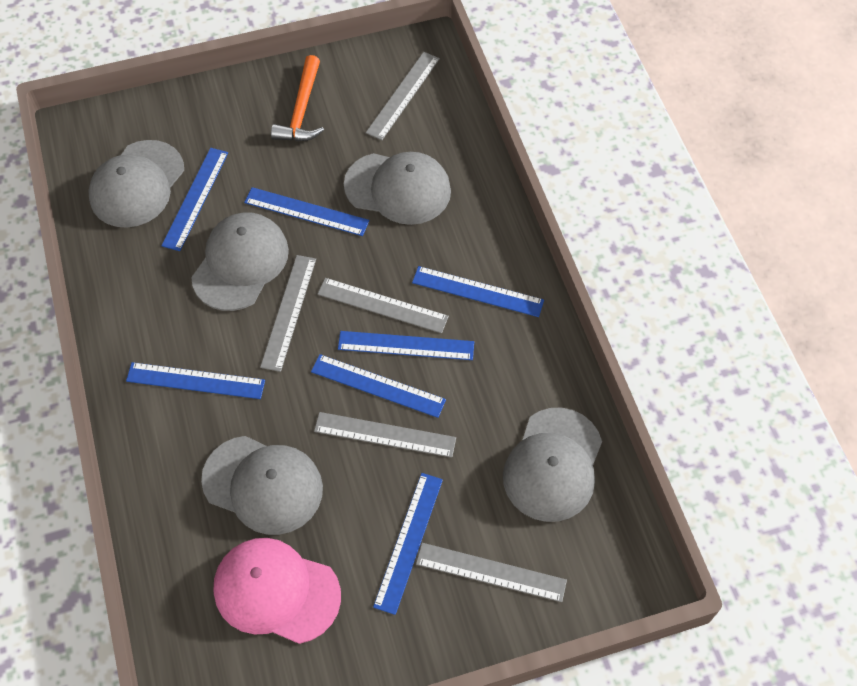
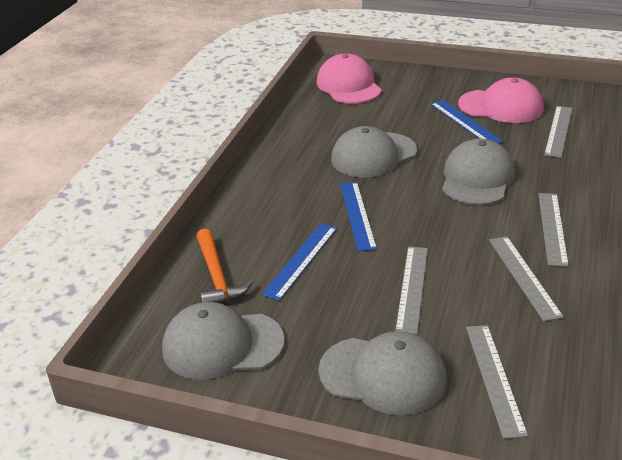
blue ruler: 7 -> 3
grey cap: 5 -> 4
pink cap: 1 -> 2

